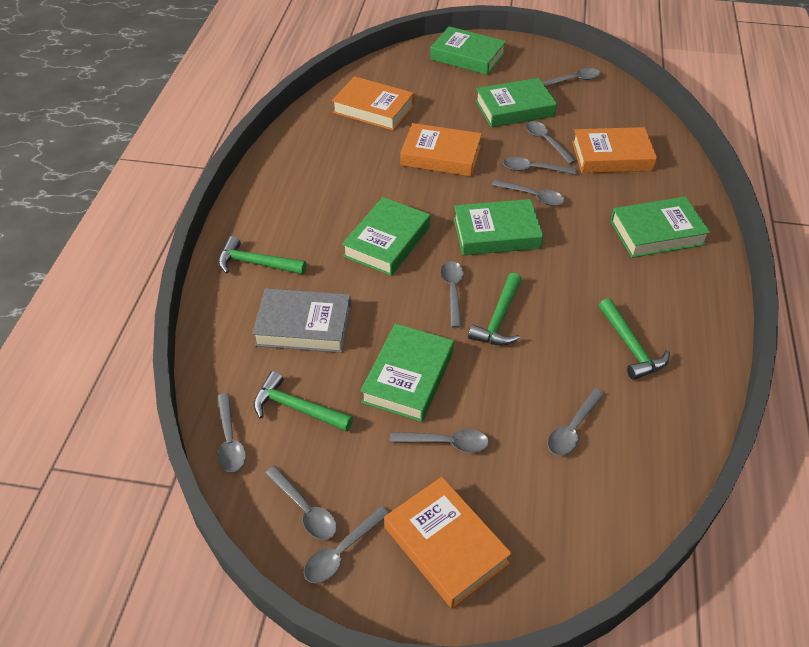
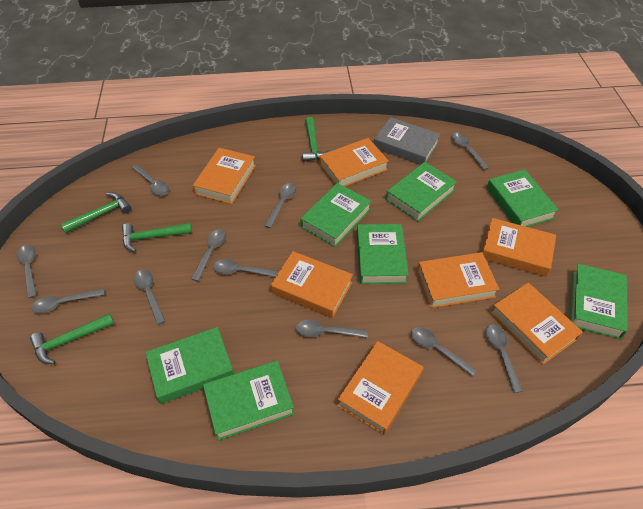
green book: 6 -> 7
grey spoon: 10 -> 11
orange book: 4 -> 7

